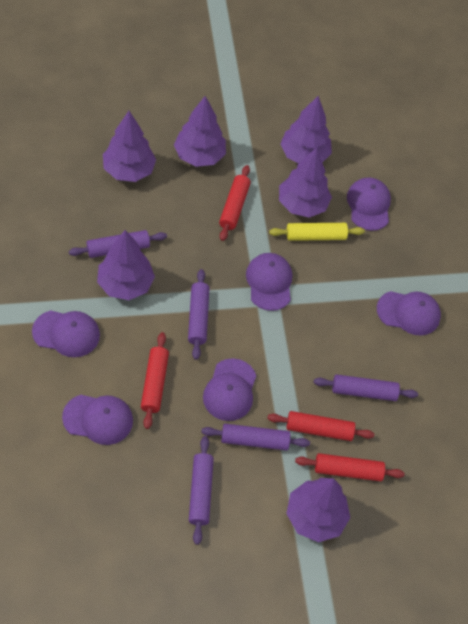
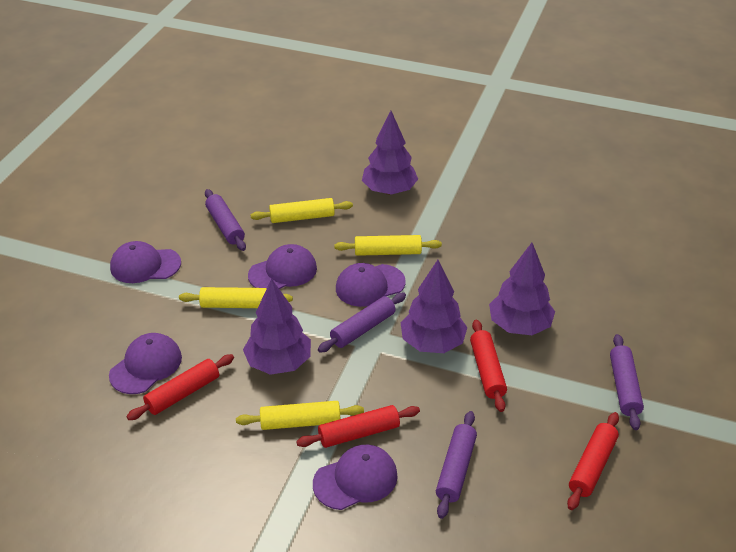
purple cap: 6 -> 5
purple rolling pin: 5 -> 4
purple tree: 6 -> 4
yellow rolling pin: 1 -> 4

